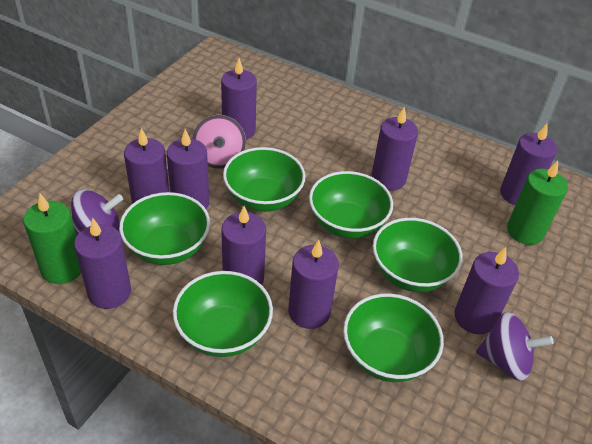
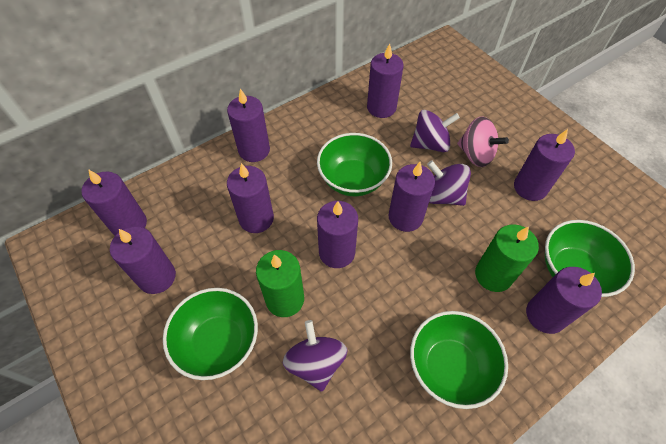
green bowl: 6 -> 4
purple spinning top: 2 -> 3

